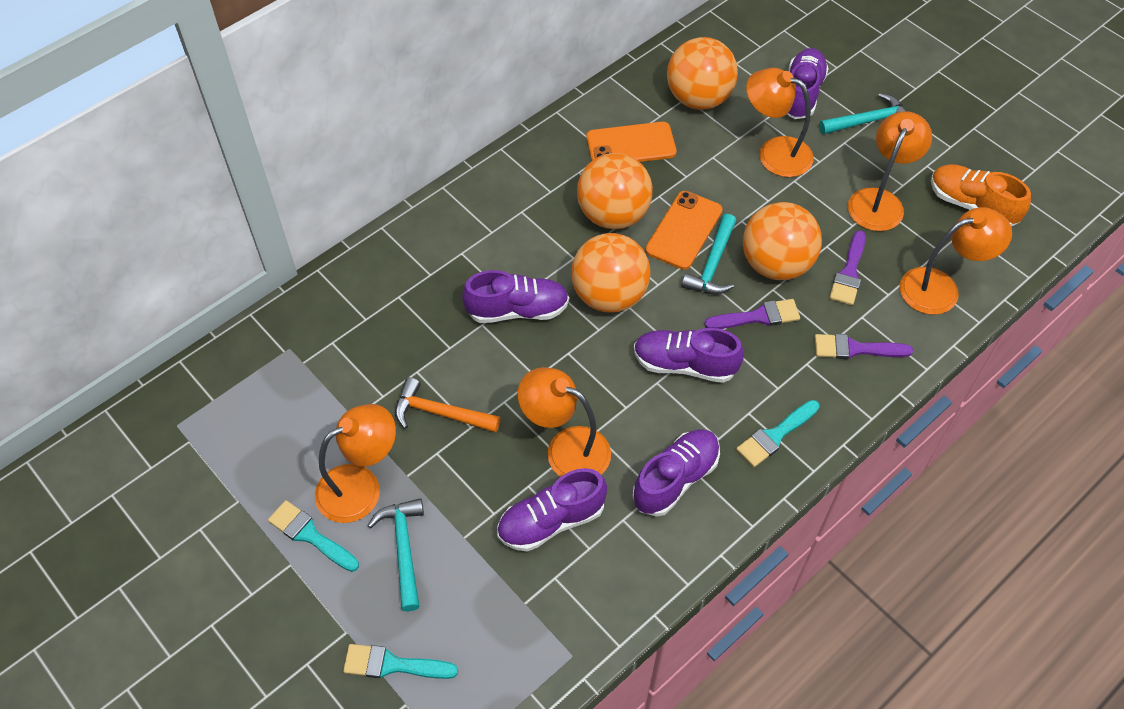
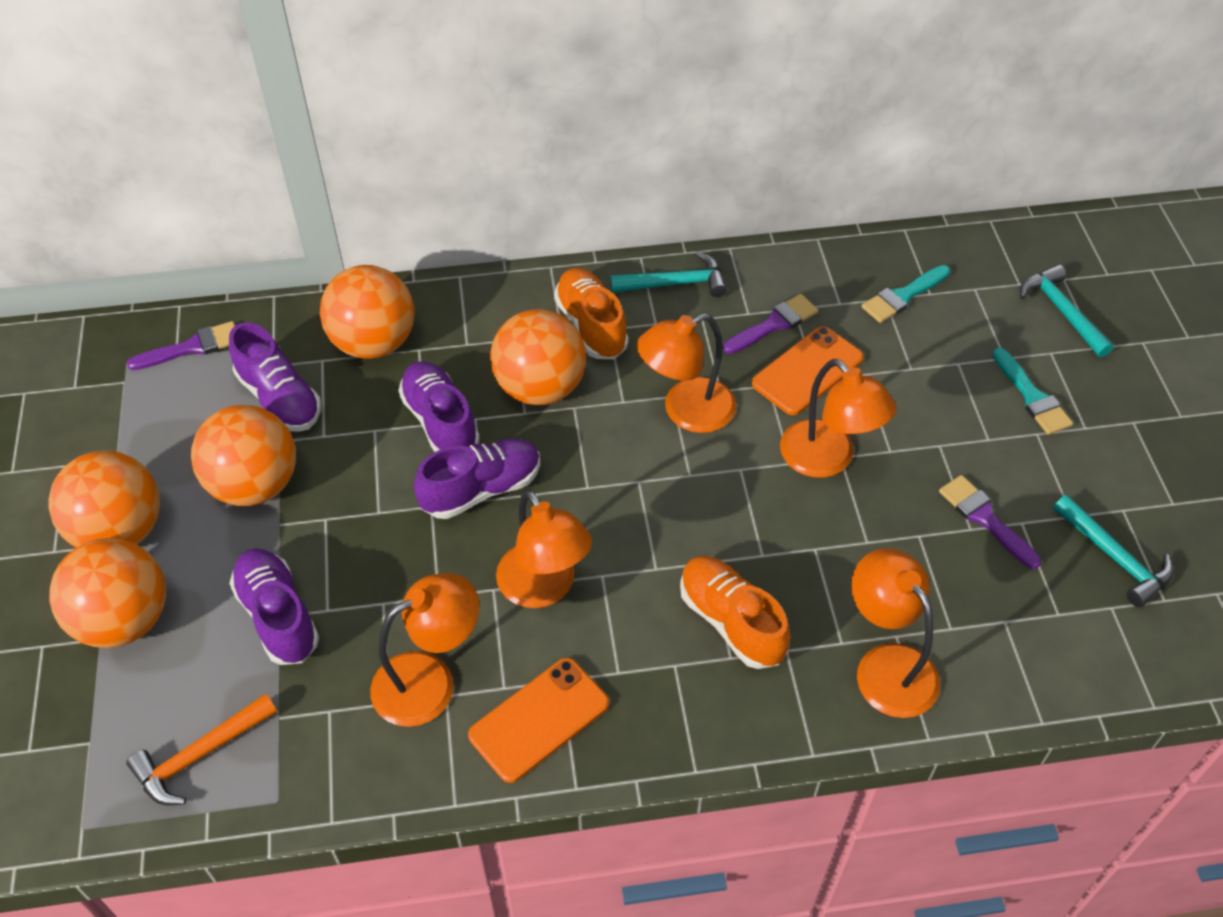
orange ball: 4 -> 5
orange shoe: 1 -> 2
purple shoe: 5 -> 4
turquoise brush: 3 -> 2

